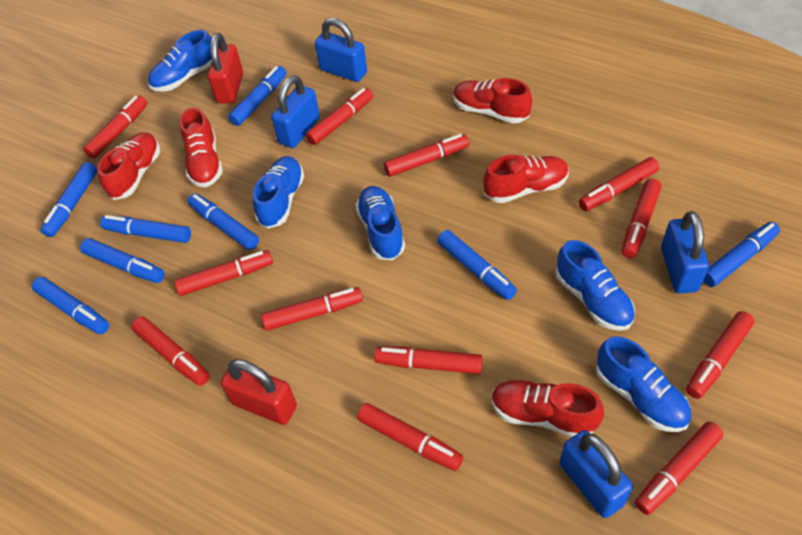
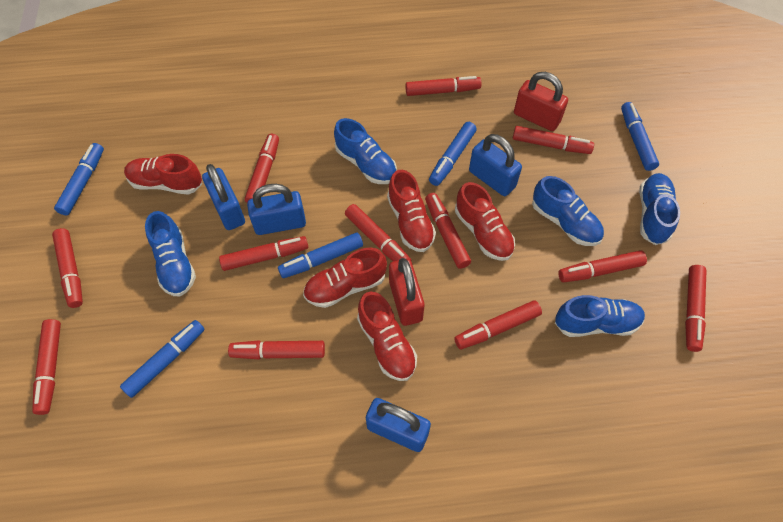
blue marker: 8 -> 5

